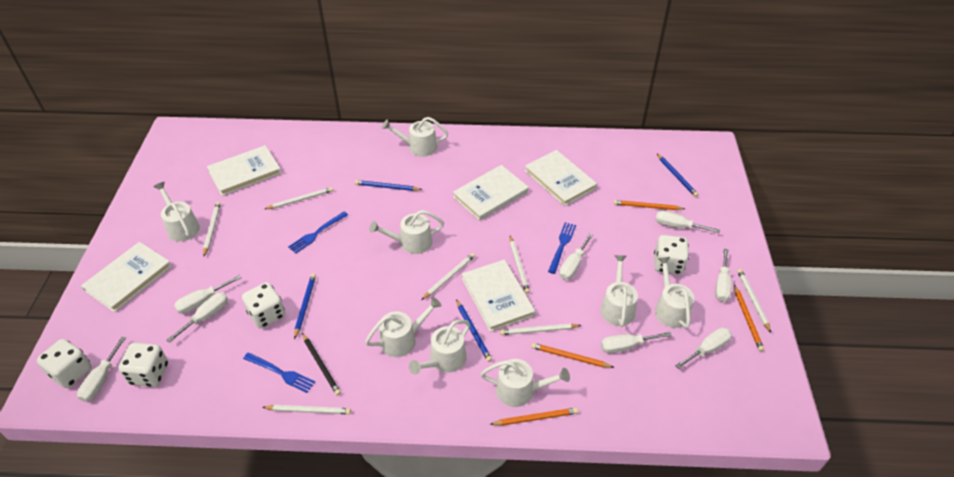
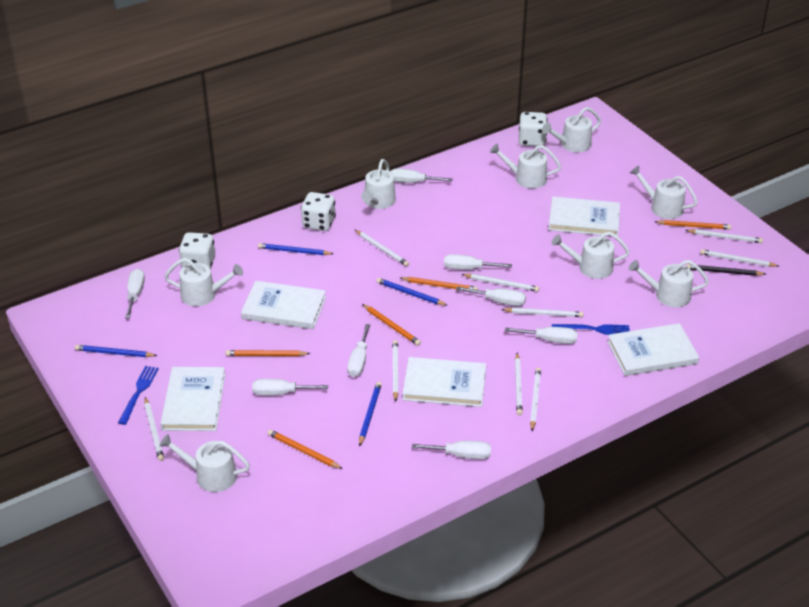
blue fork: 3 -> 2
orange pencil: 4 -> 5
white dice: 4 -> 3
white pencil: 7 -> 9

